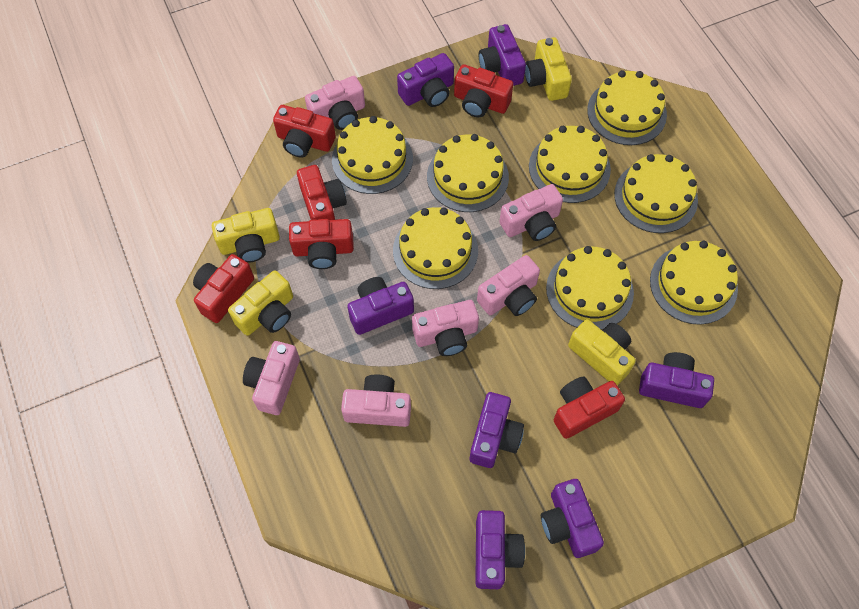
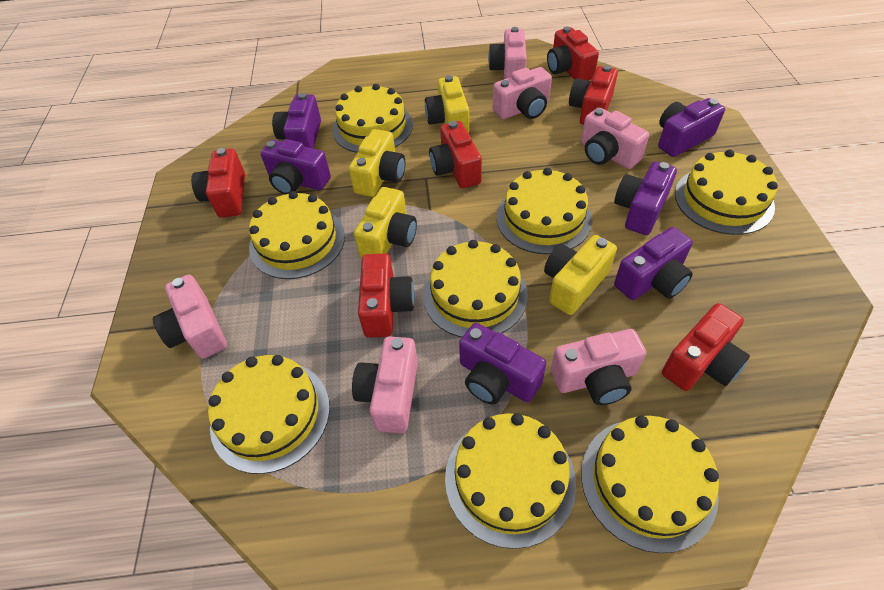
purple camera: 7 -> 6

